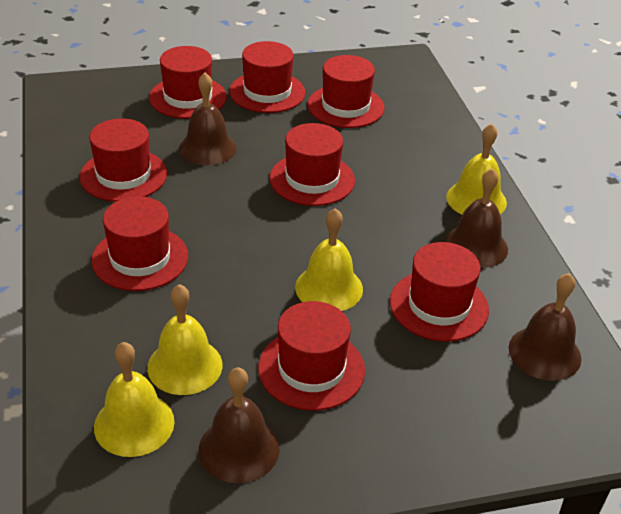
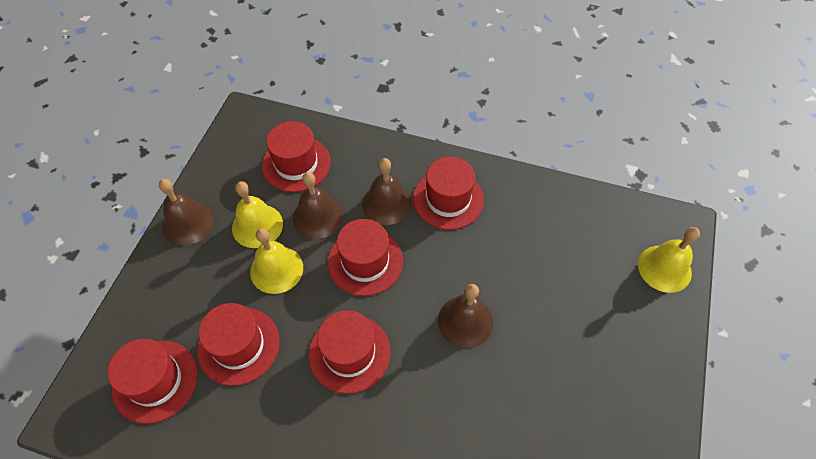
red hat: 8 -> 6
yellow bell: 4 -> 3

